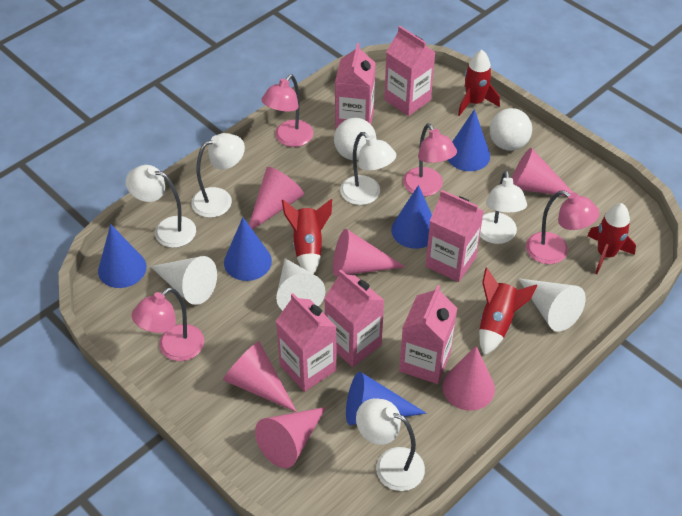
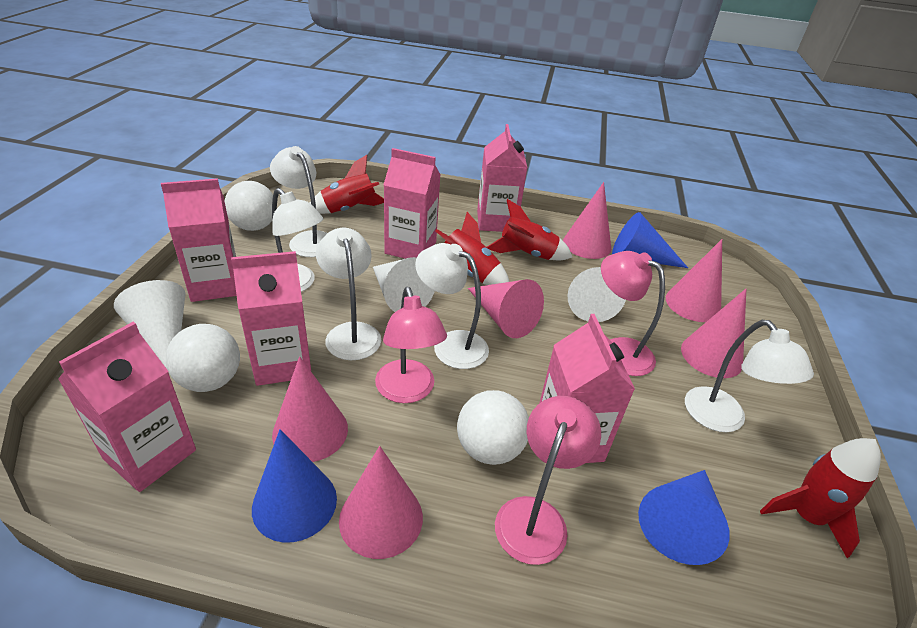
blue cone: 5 -> 3
pink lamp: 4 -> 3
white ball: 2 -> 3

